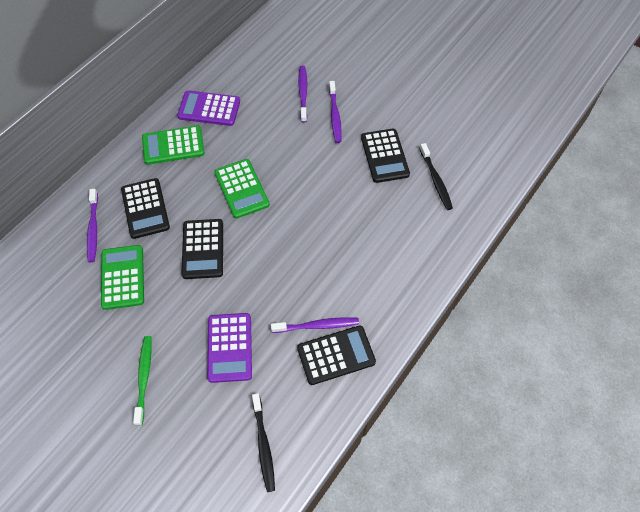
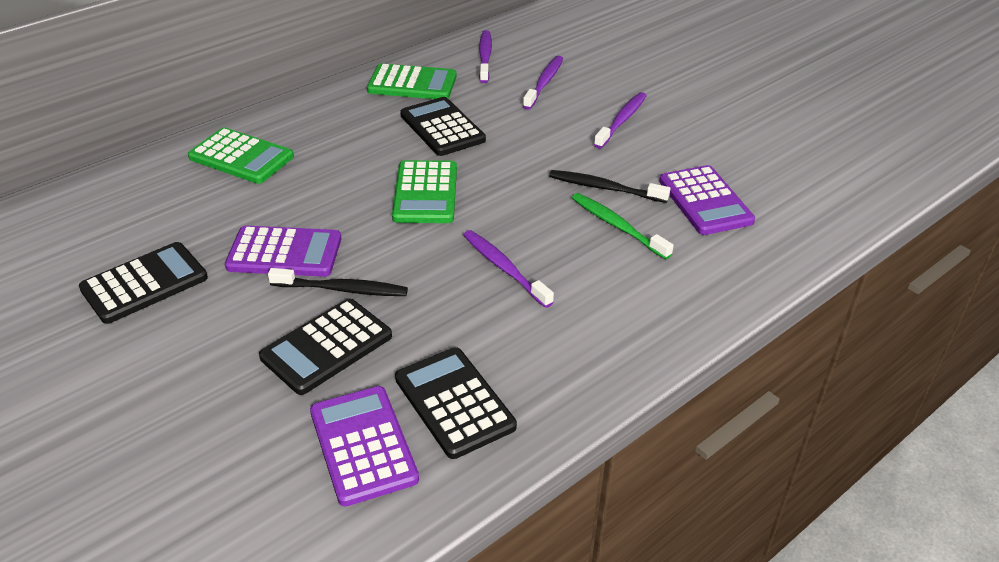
purple calculator: 2 -> 3

